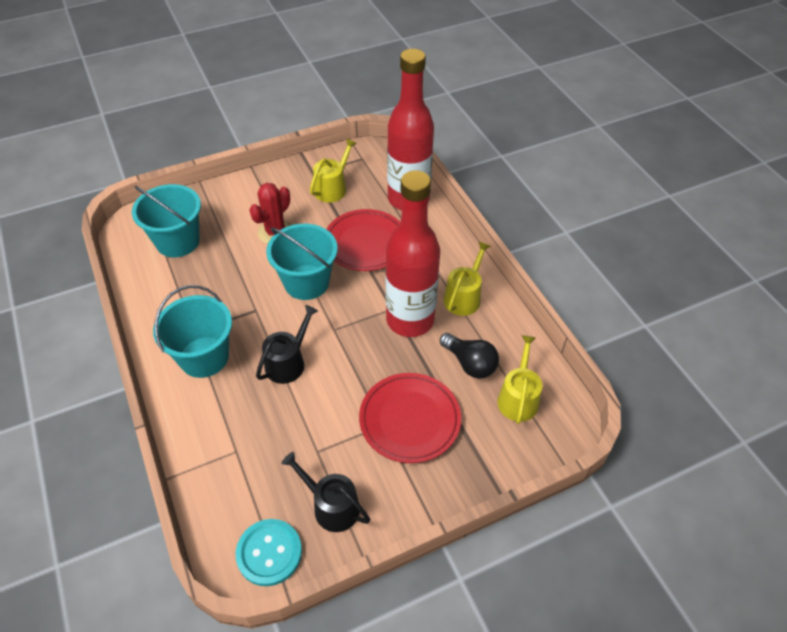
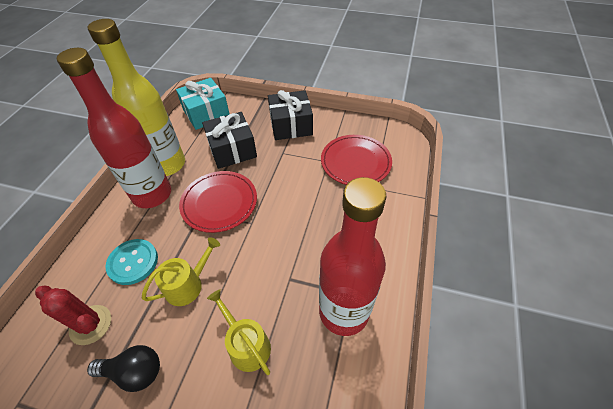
black gift: 0 -> 2
black watering can: 2 -> 0
turquoise bucket: 3 -> 0
turquoise gift: 0 -> 1
yellow bottle: 0 -> 1
yellow watering can: 3 -> 2

